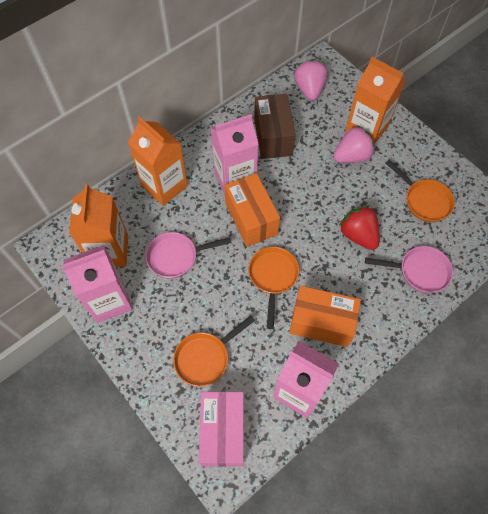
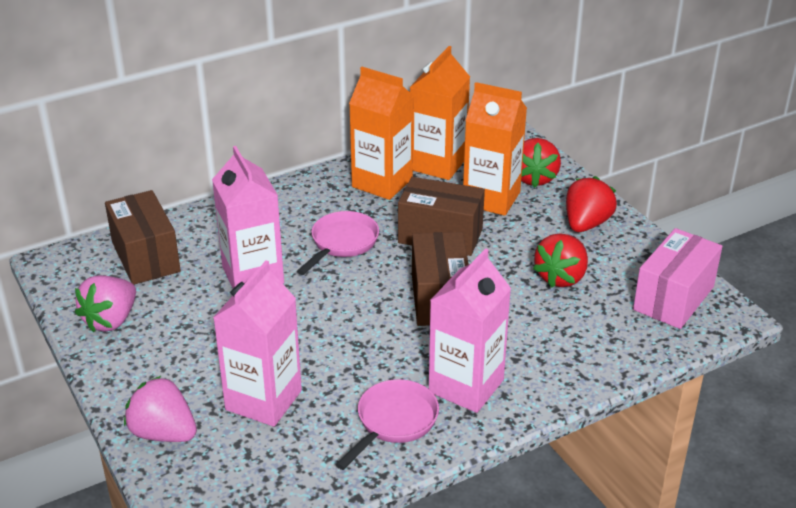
brown box: 1 -> 3
orange box: 2 -> 0
orange pan: 3 -> 0
red strawberry: 1 -> 3

